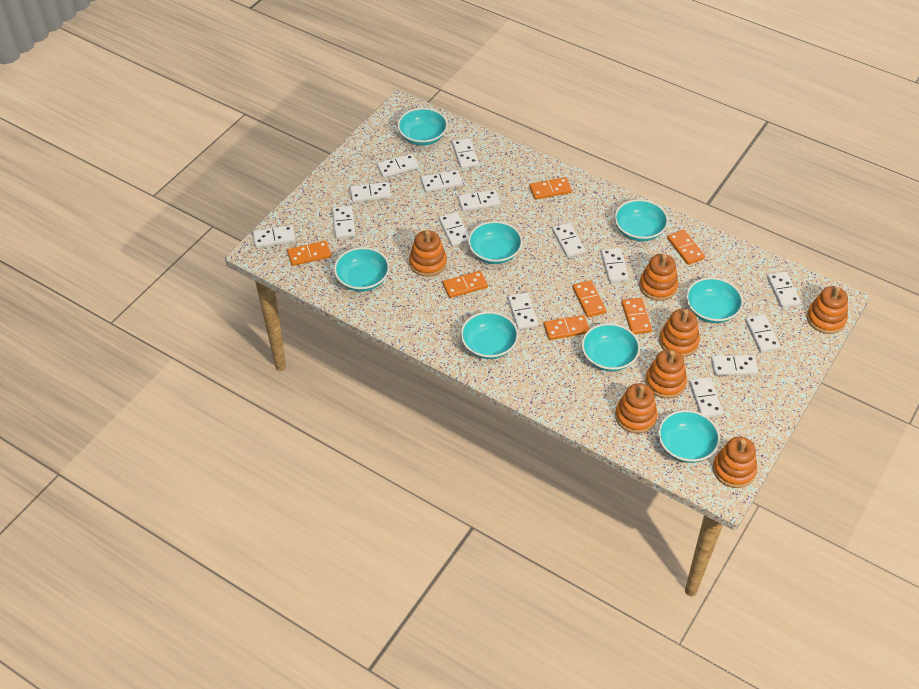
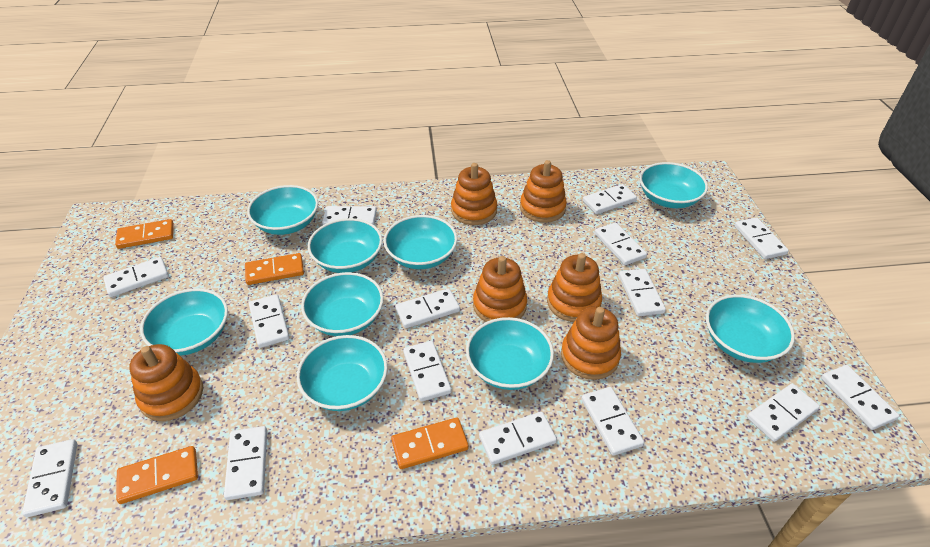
orange domino: 7 -> 4
orange stacking toy: 7 -> 6
turquoise bowl: 8 -> 9

